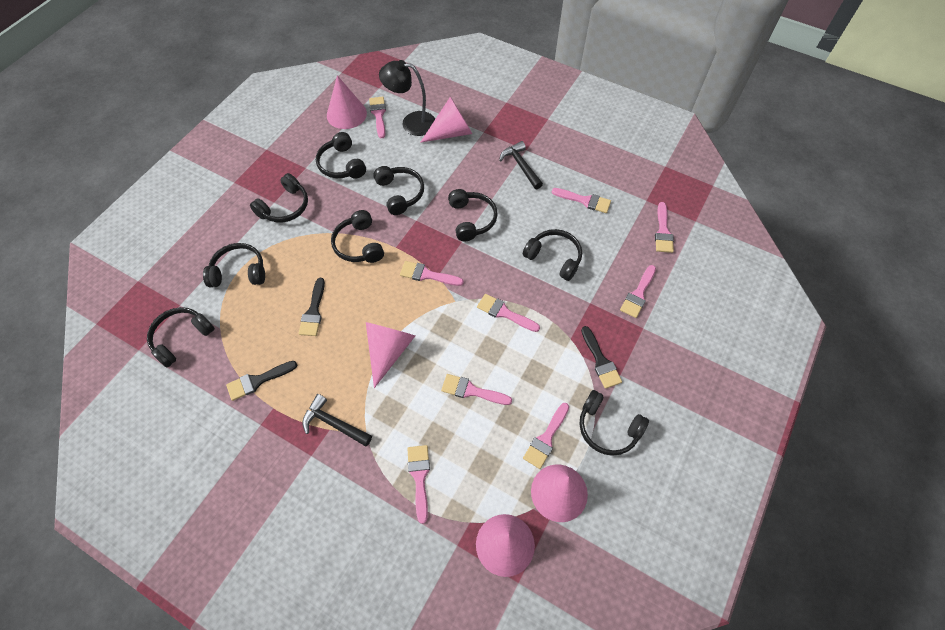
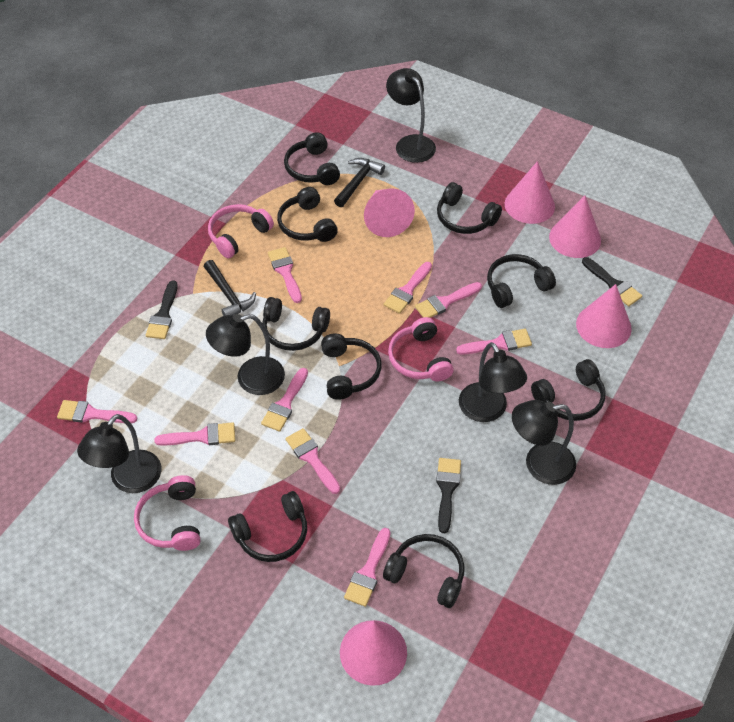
black lamp: 1 -> 5
pink headphones: 0 -> 3

